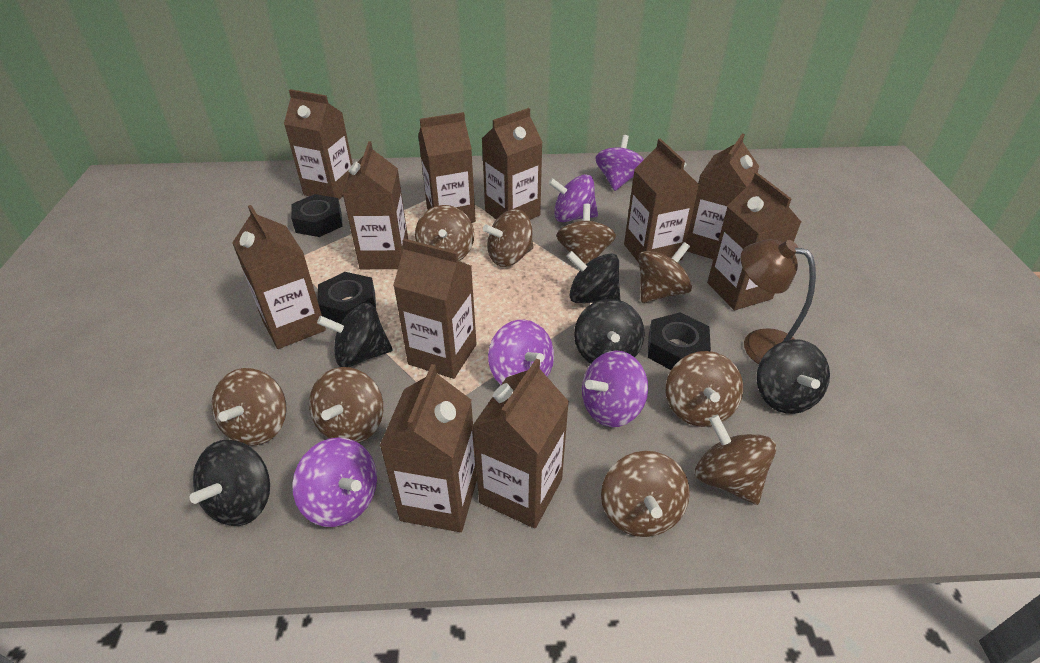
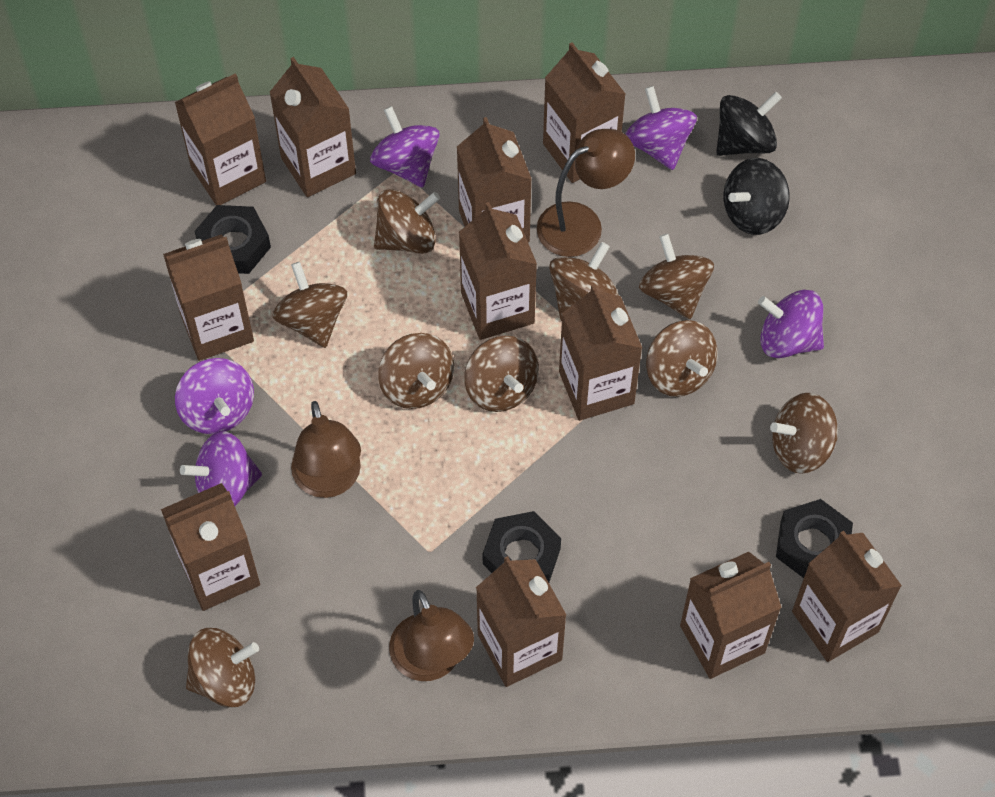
black spinning top: 5 -> 2
brown lamp: 1 -> 3

